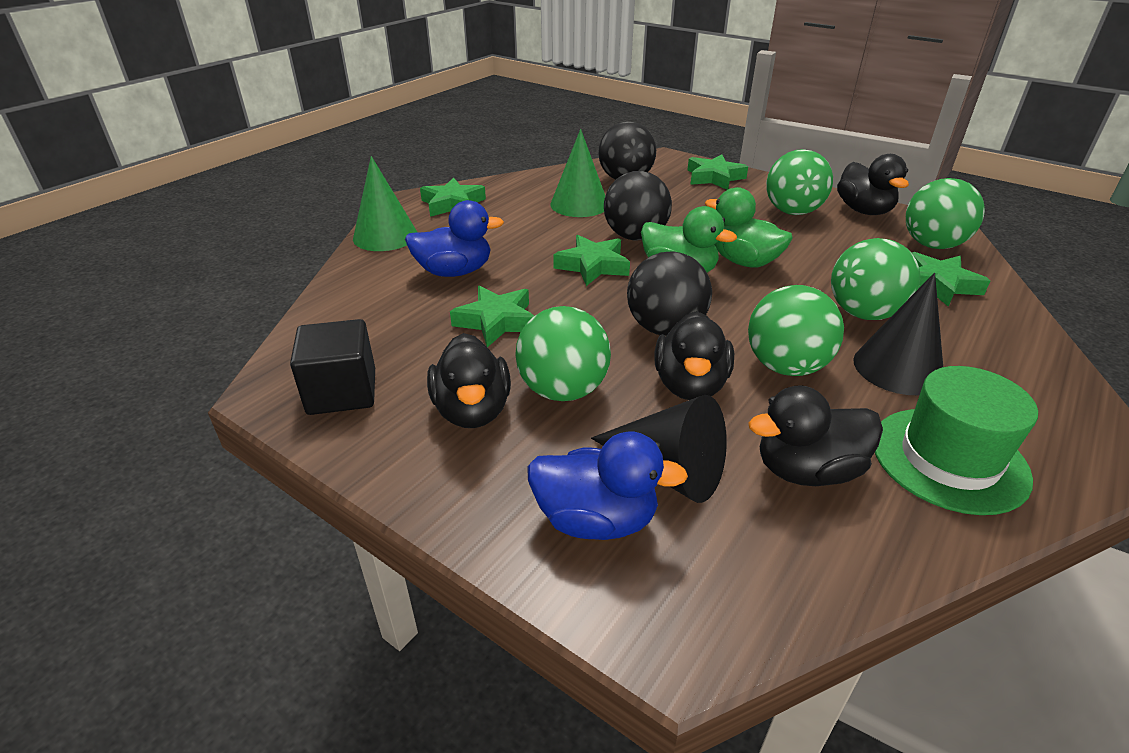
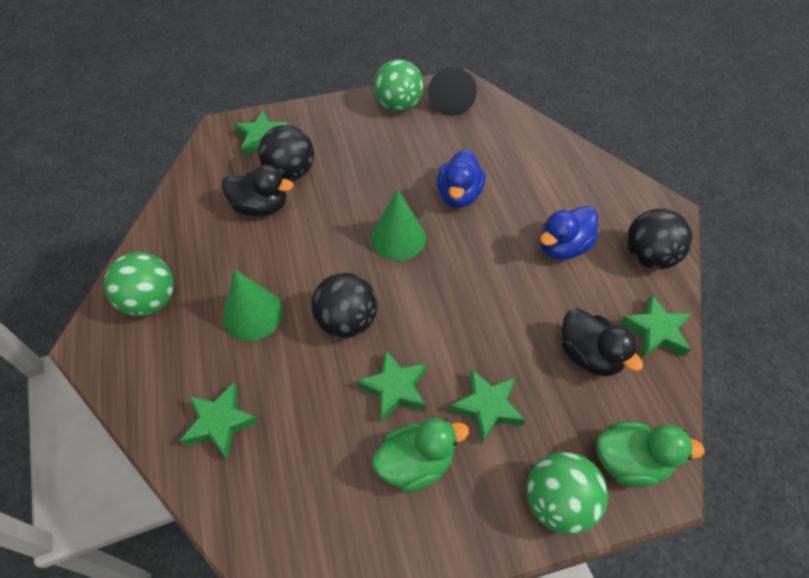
black cone: 2 -> 1
black cube: 1 -> 0
black duck: 4 -> 2
green ball: 5 -> 3
green hat: 1 -> 0

